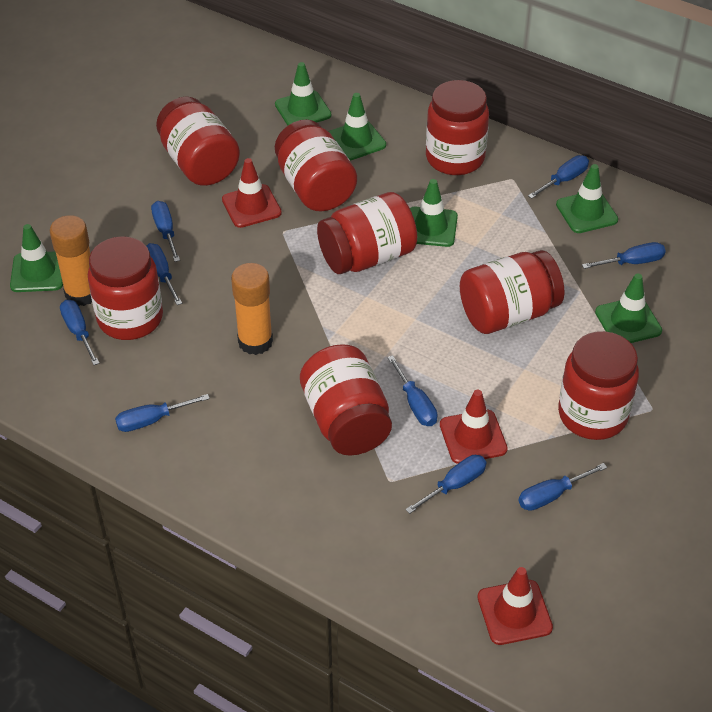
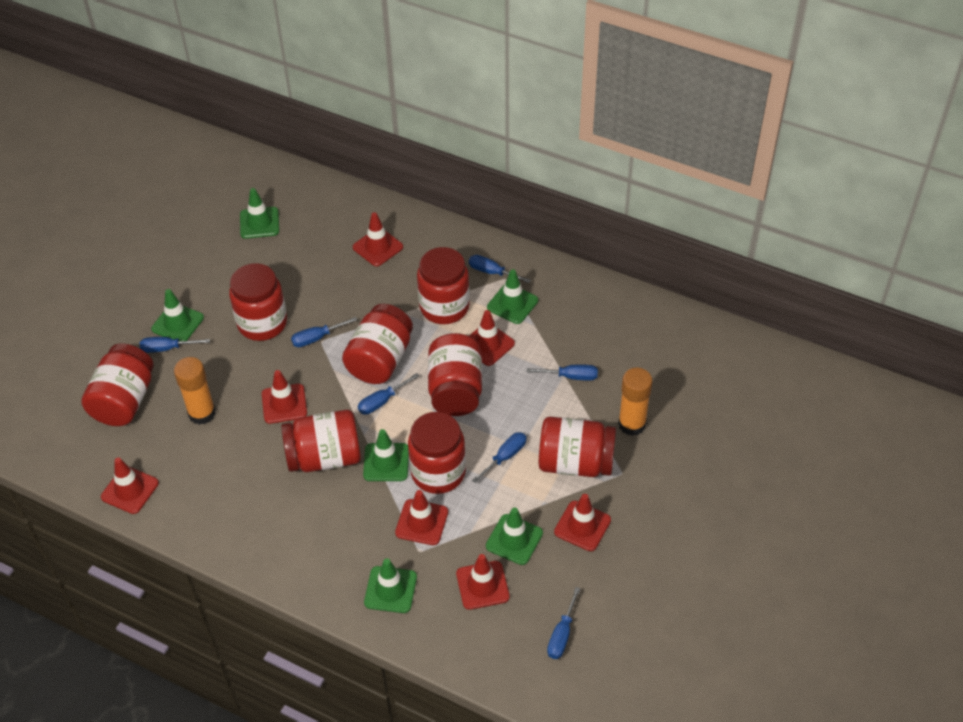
blue screwdriver: 9 -> 7
red traffic cone: 3 -> 7

